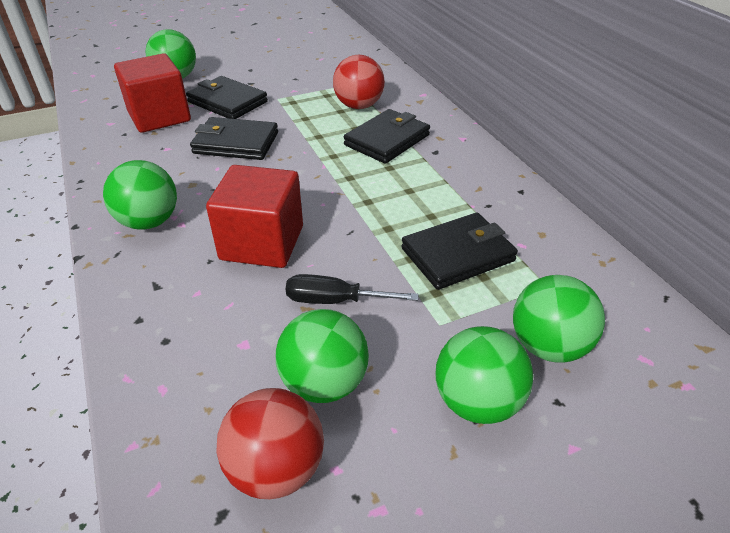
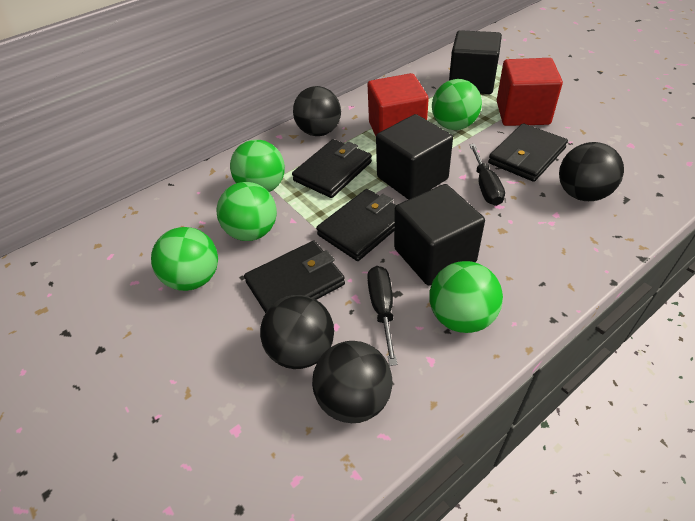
black ball: 0 -> 4
black cube: 0 -> 3
black screwdriver: 1 -> 2
red ball: 2 -> 0

